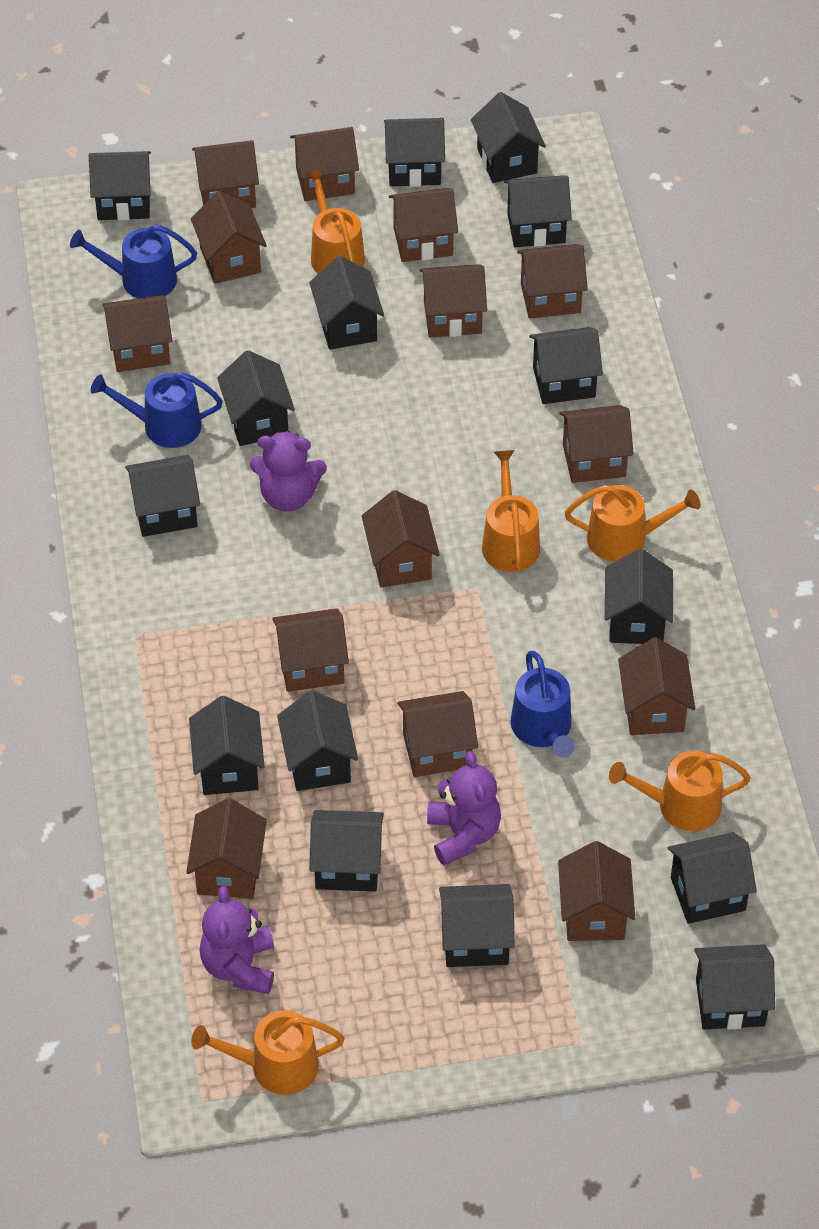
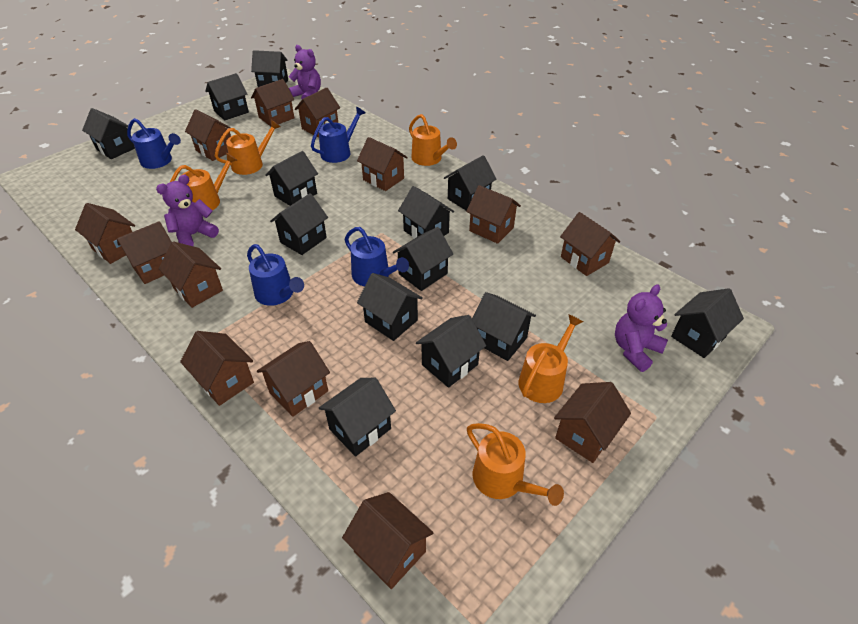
black house: 15 -> 13
blue watering can: 3 -> 4
brown house: 14 -> 13

